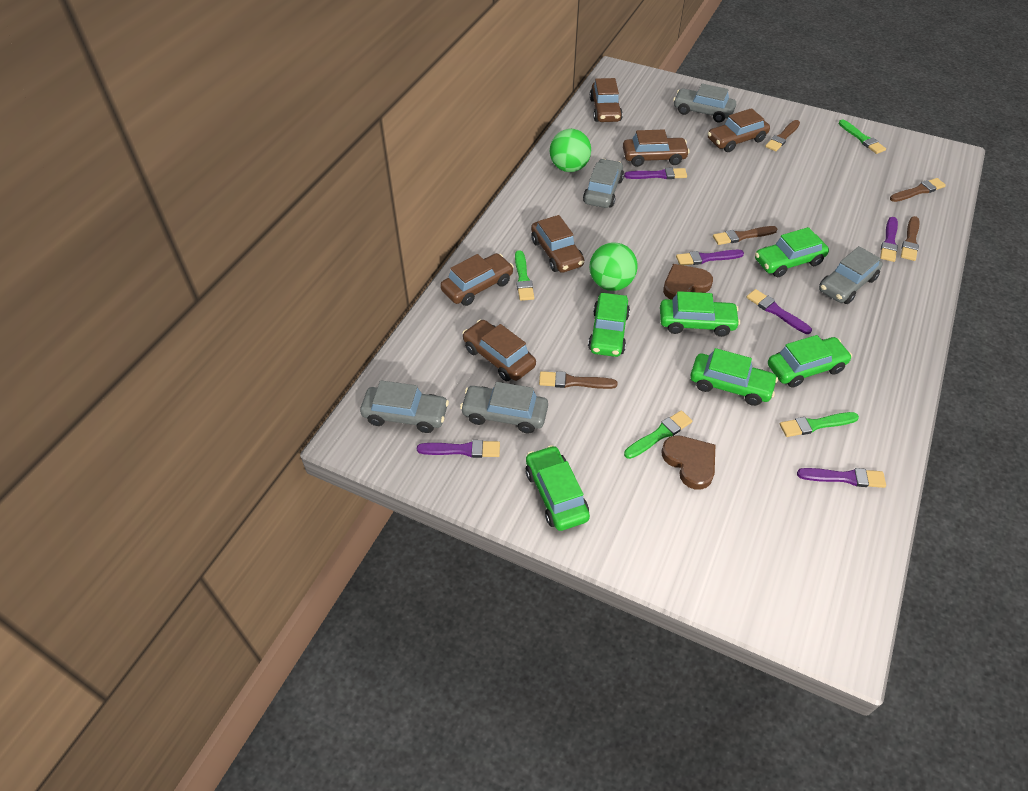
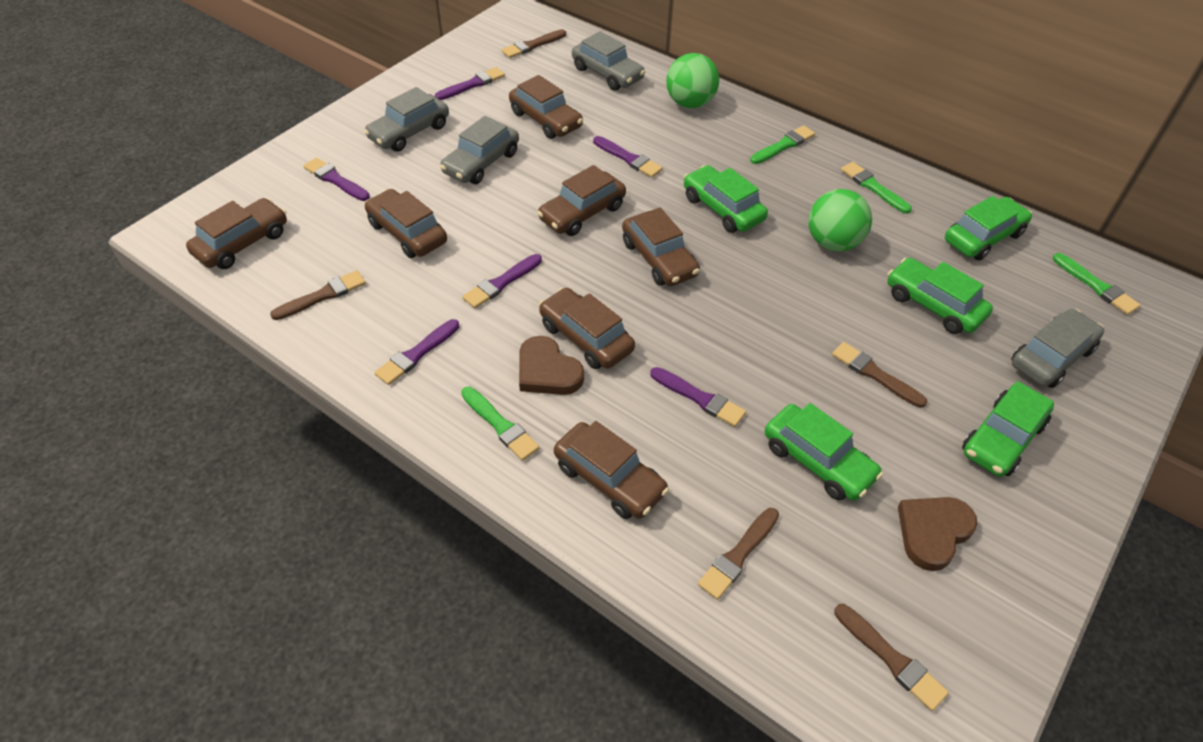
brown car: 6 -> 7
green car: 6 -> 5
grey car: 5 -> 4

